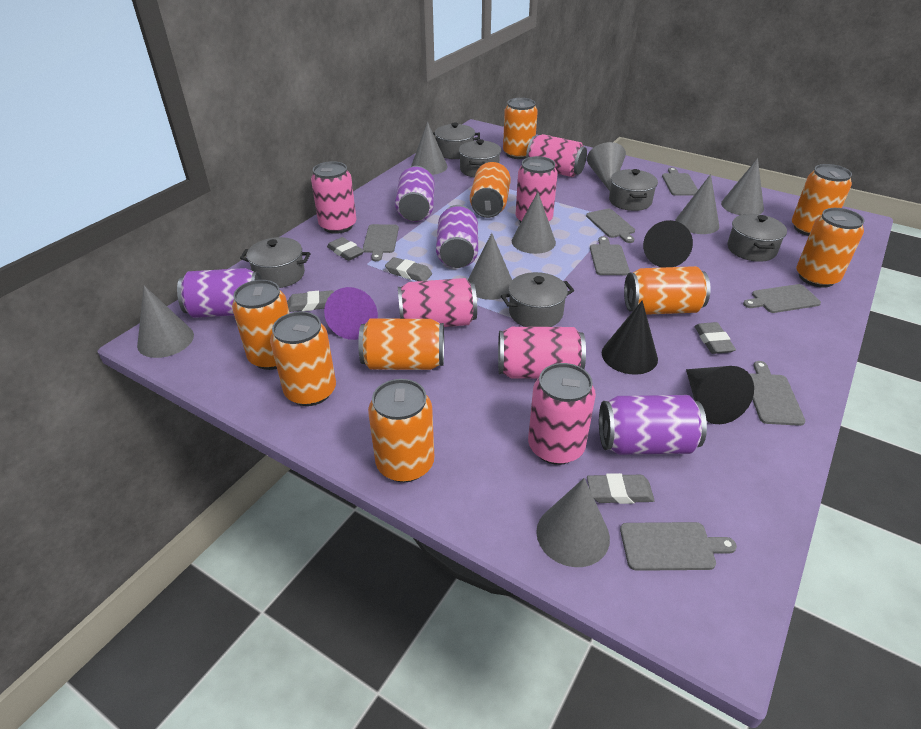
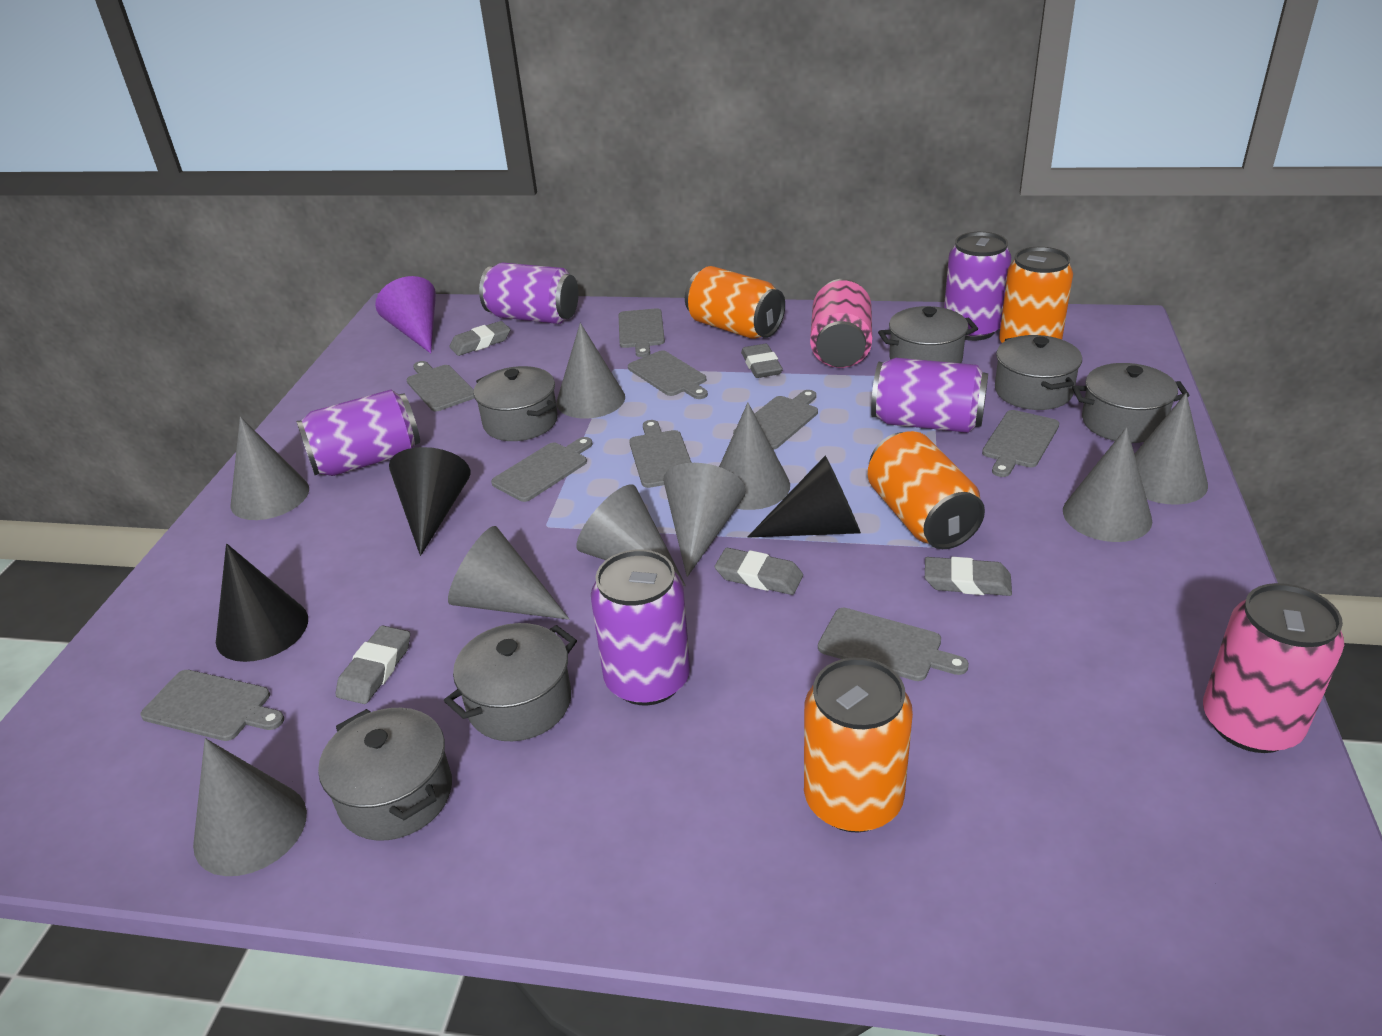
grey cone: 8 -> 9
grey cutting board: 7 -> 9
orange can: 9 -> 4
pink can: 6 -> 2
purple can: 4 -> 5

